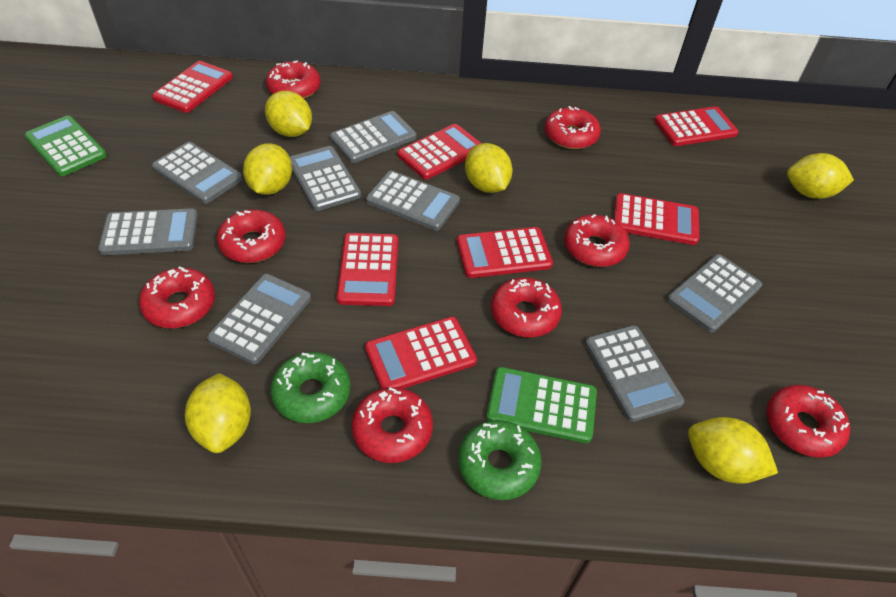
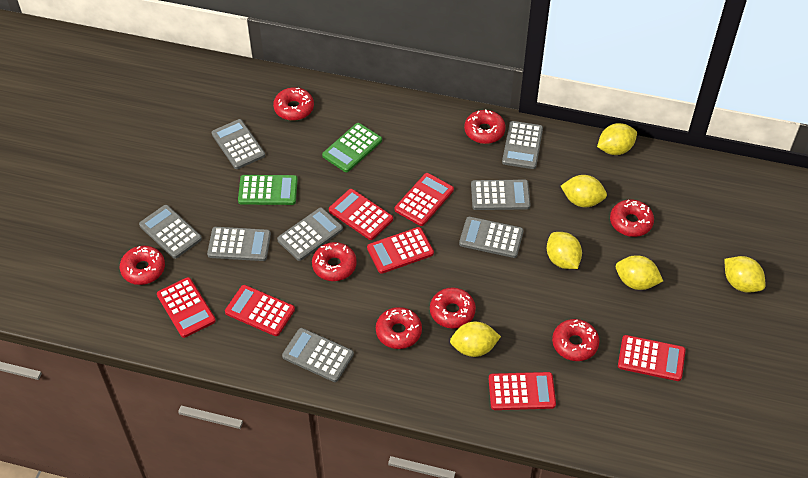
green donut: 2 -> 0

